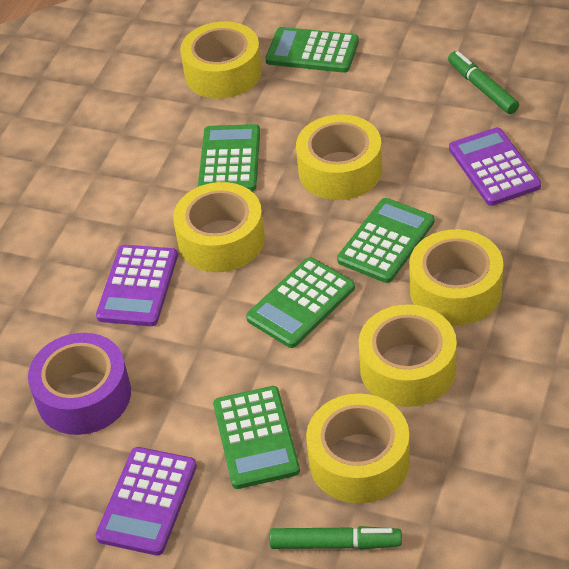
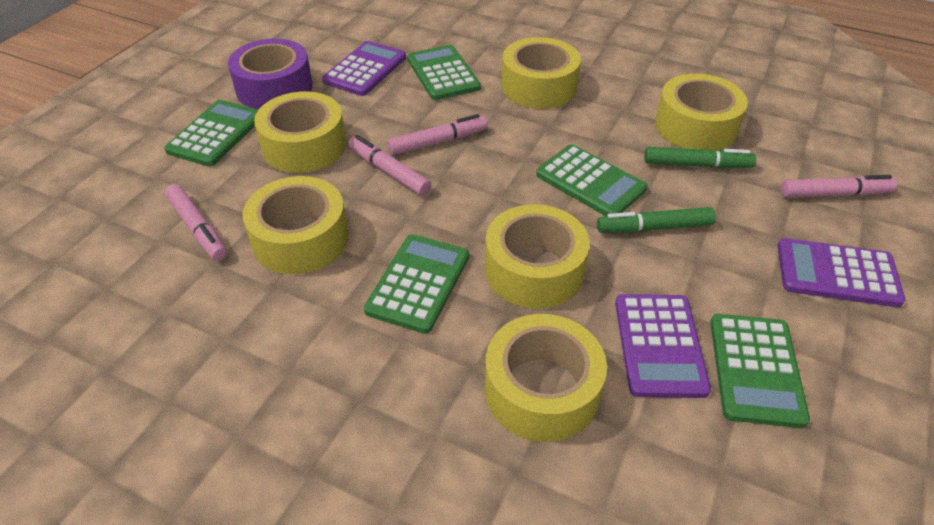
pink marker: 0 -> 4

